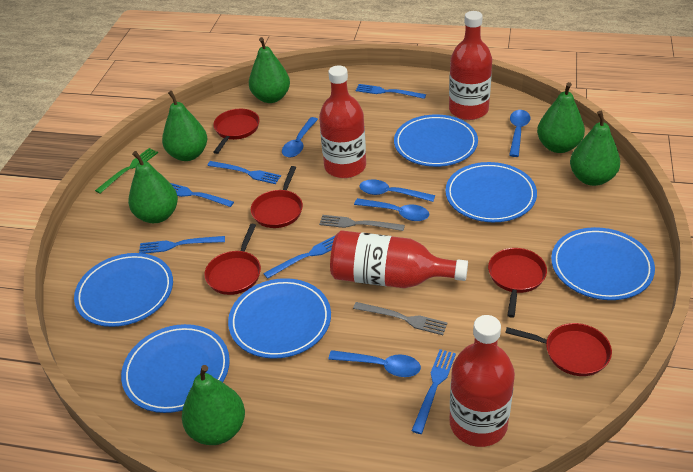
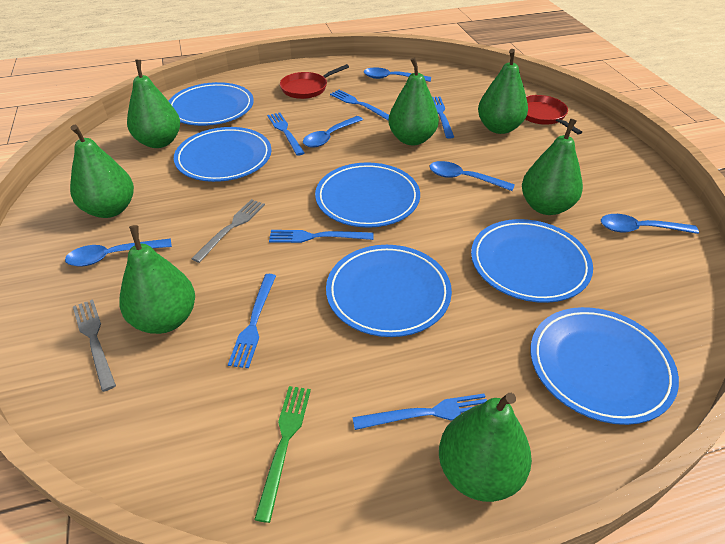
green pear: 6 -> 7
red bottle: 4 -> 0
red pan: 5 -> 2

